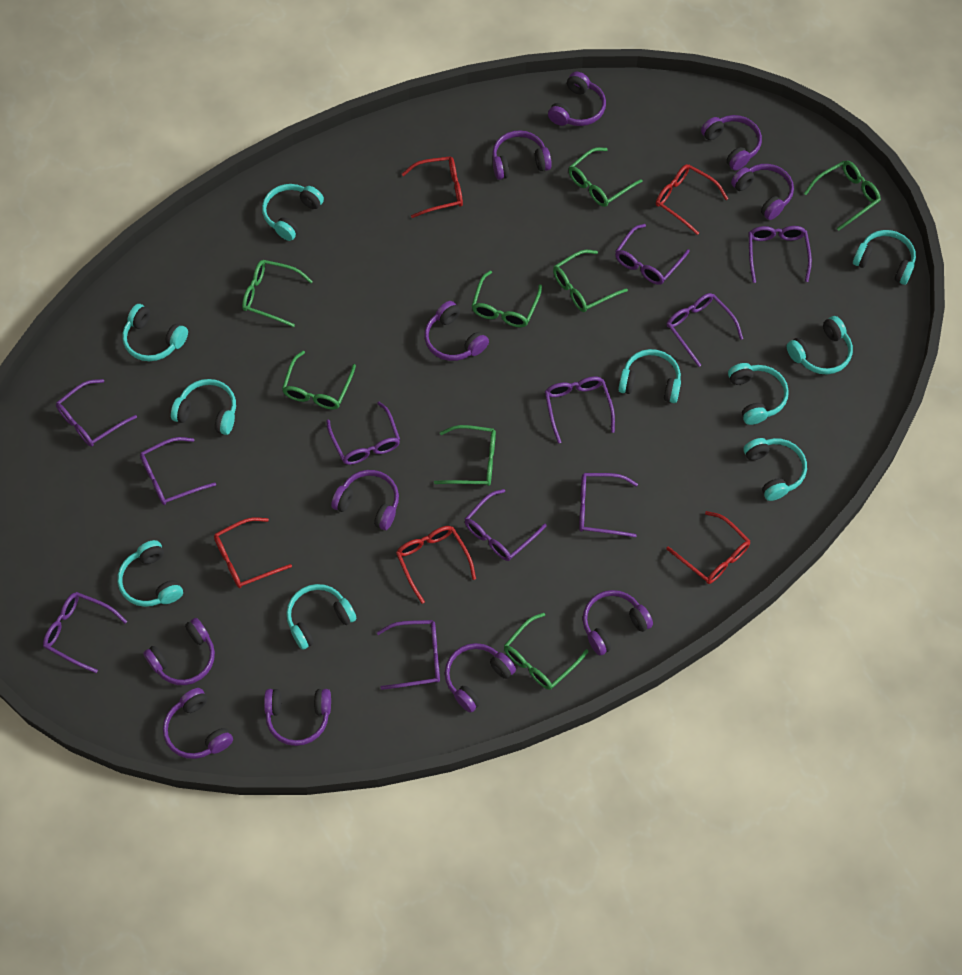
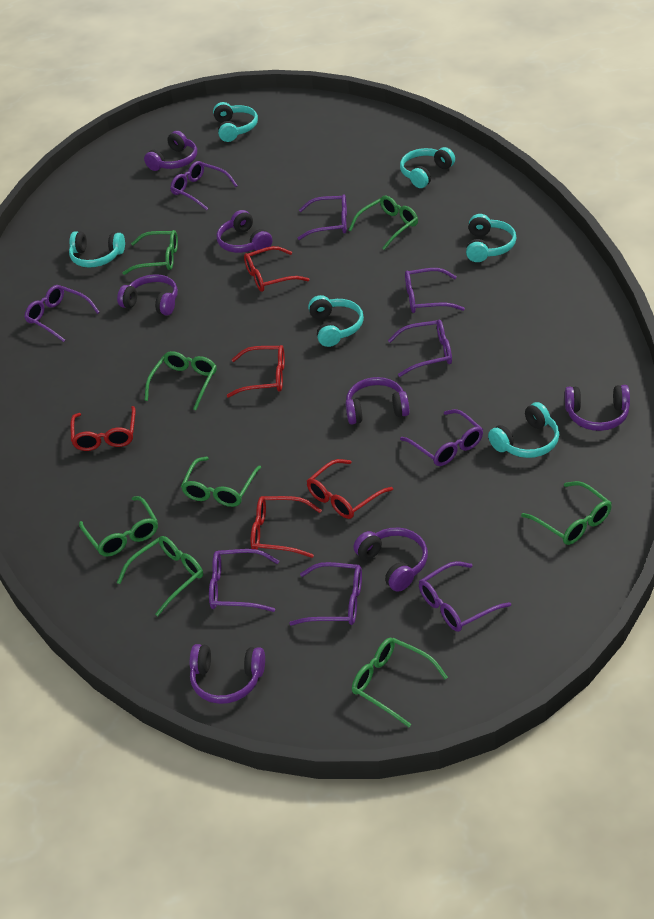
purple glasses: 11 -> 9
purple headphones: 11 -> 7
turquoise headphones: 10 -> 6

